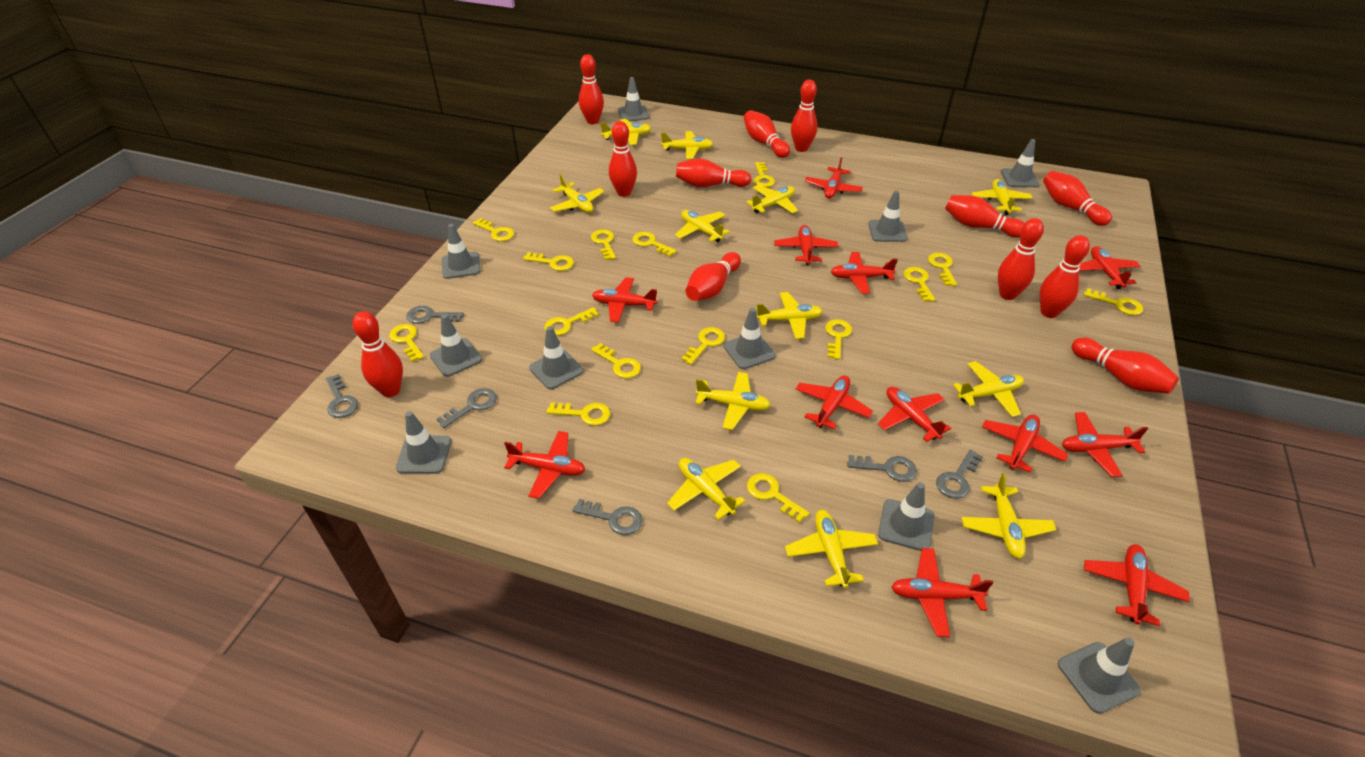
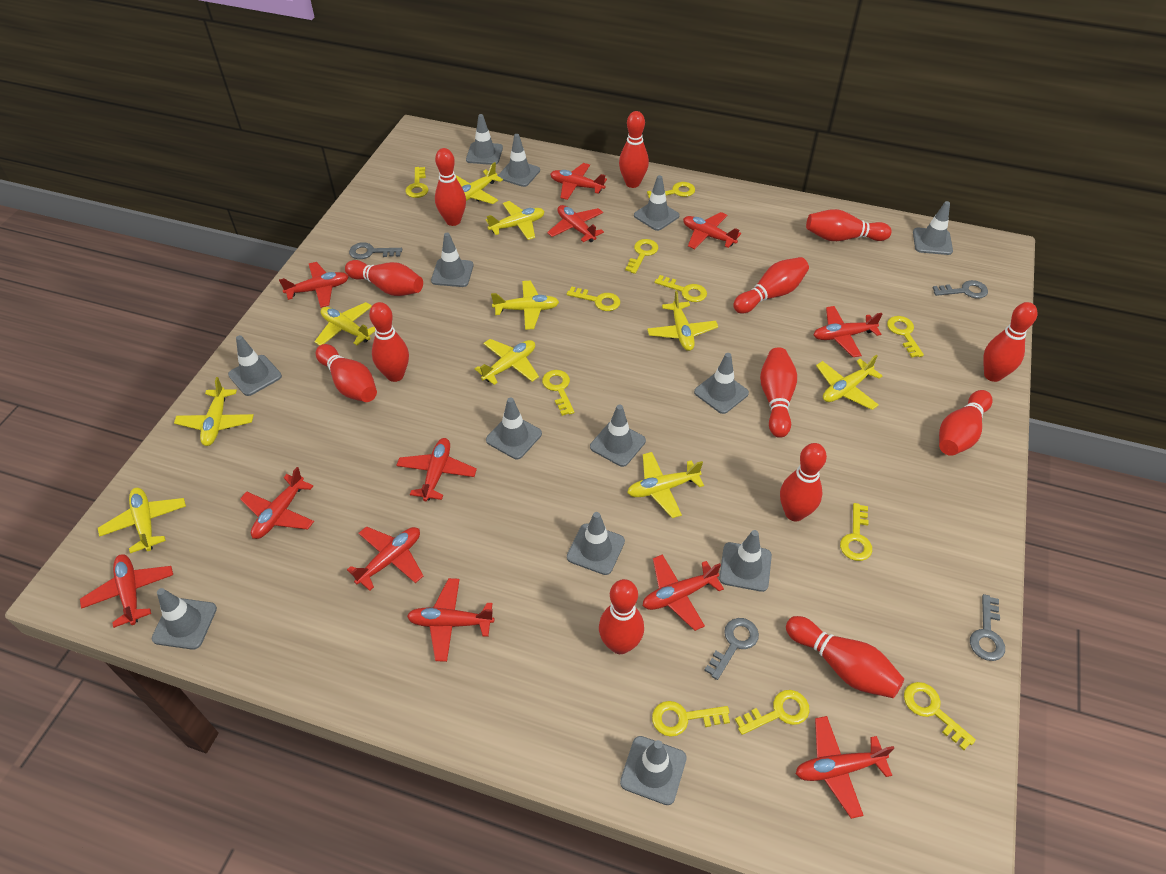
grey key: 6 -> 4
grey traffic cone: 10 -> 13
red bowling pin: 12 -> 13
yellow key: 15 -> 11
yellow plane: 12 -> 10

